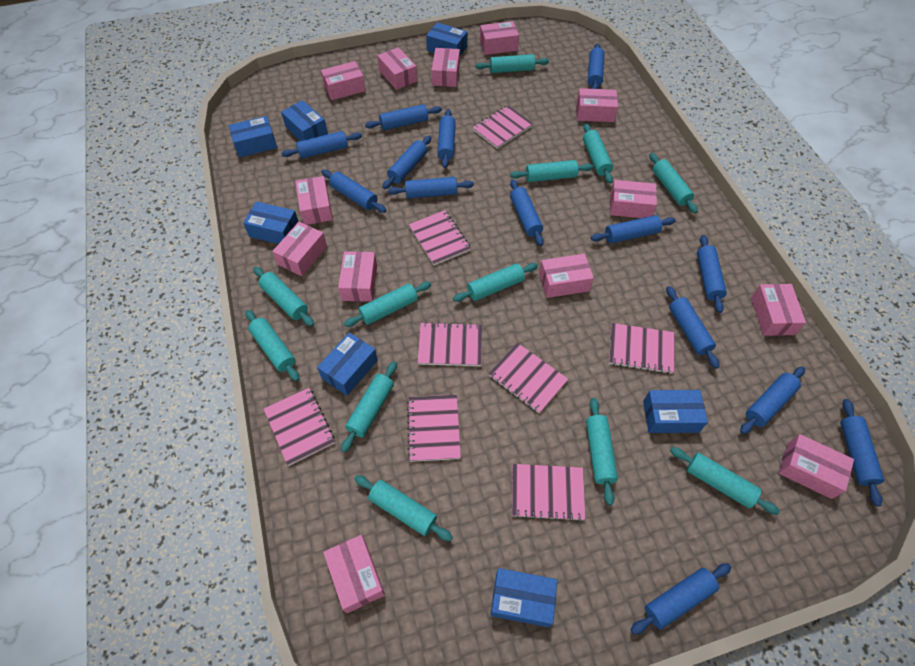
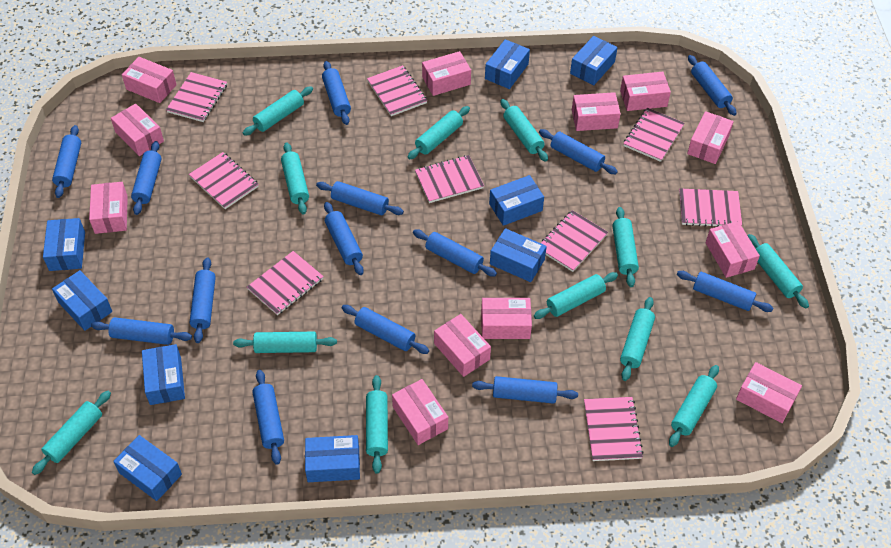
blue box: 7 -> 9
pink box: 13 -> 12
pink notebook: 8 -> 9

